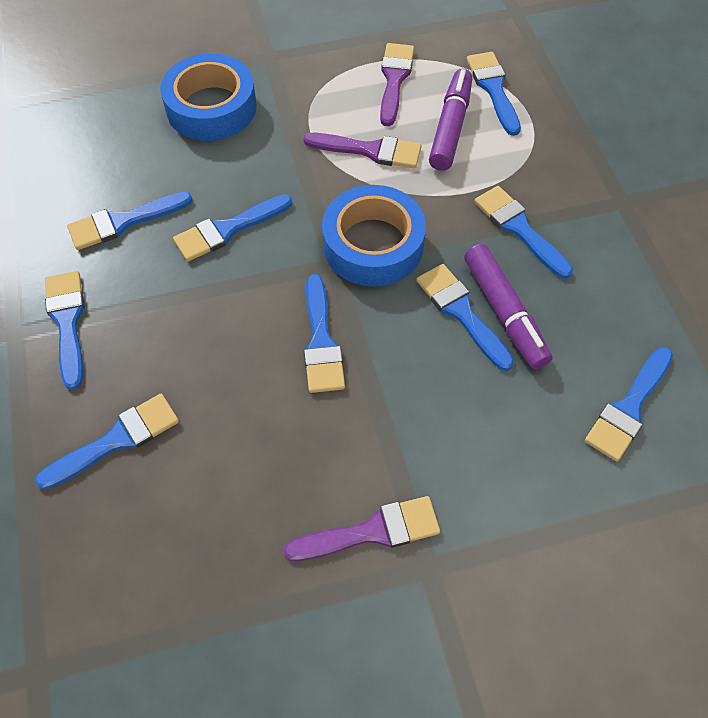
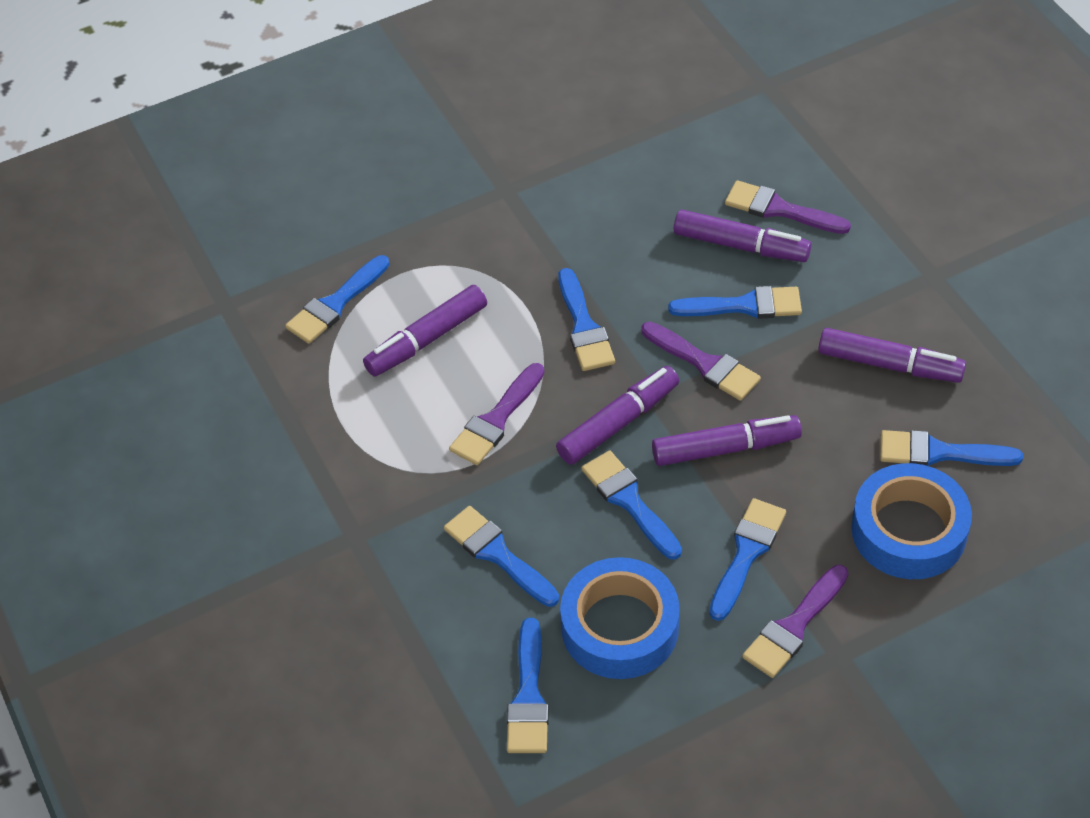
blue brush: 9 -> 8
purple brush: 3 -> 4
purple marker: 2 -> 5

